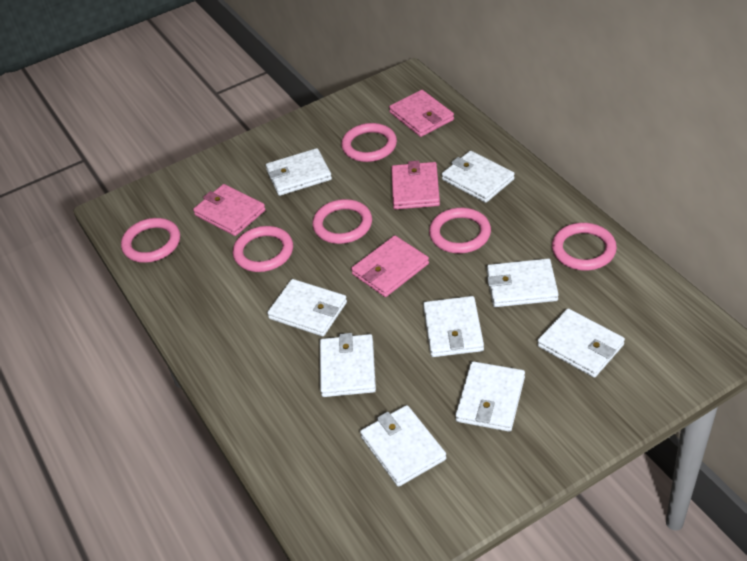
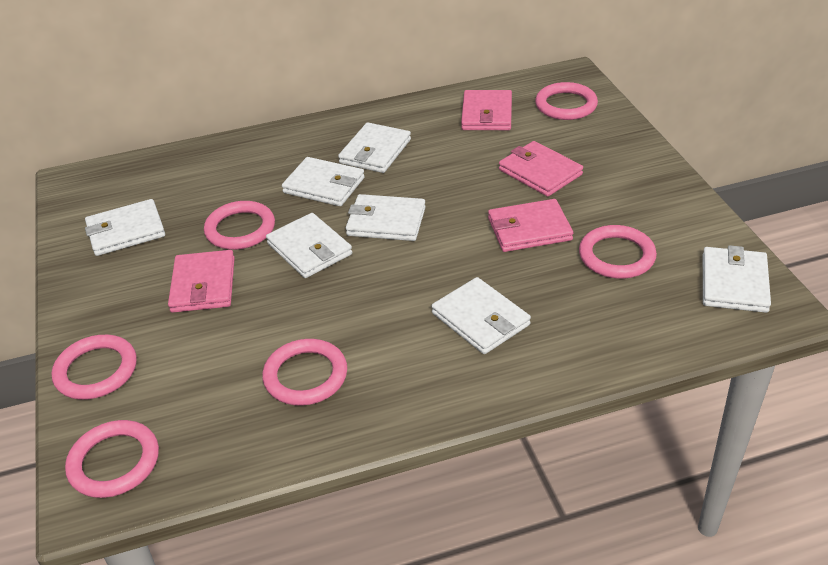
white wallet: 9 -> 7

